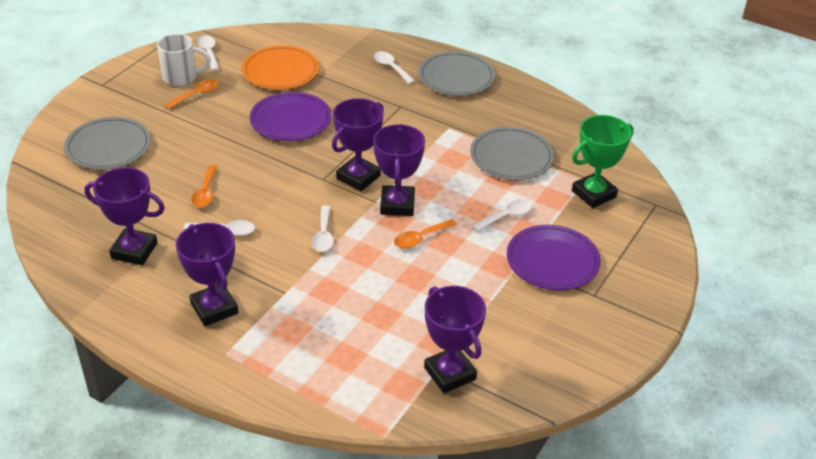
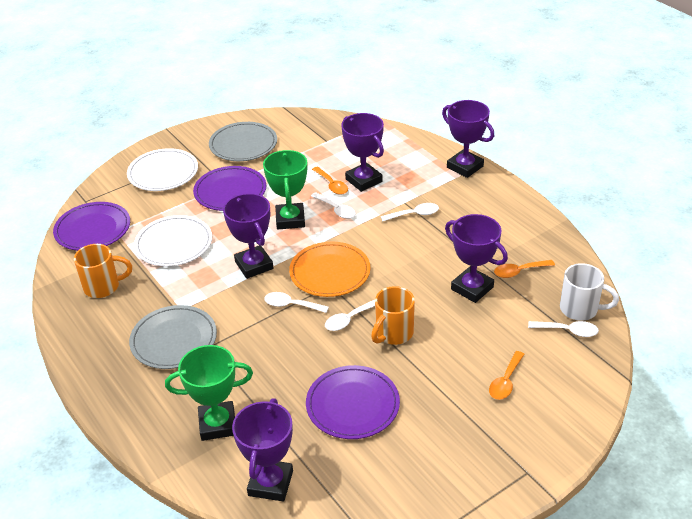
green trophy: 1 -> 2
grey plate: 3 -> 2
orange mug: 0 -> 2
purple plate: 2 -> 3
white plate: 0 -> 2

